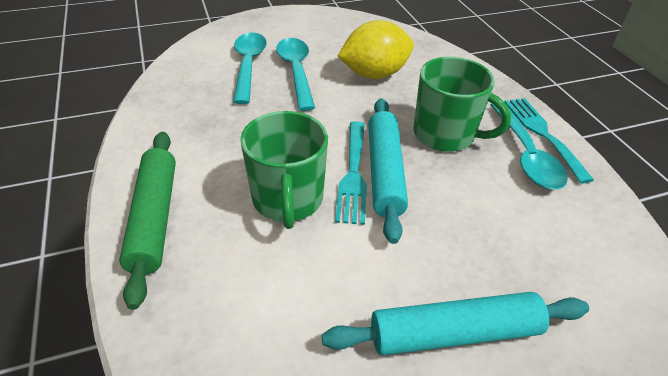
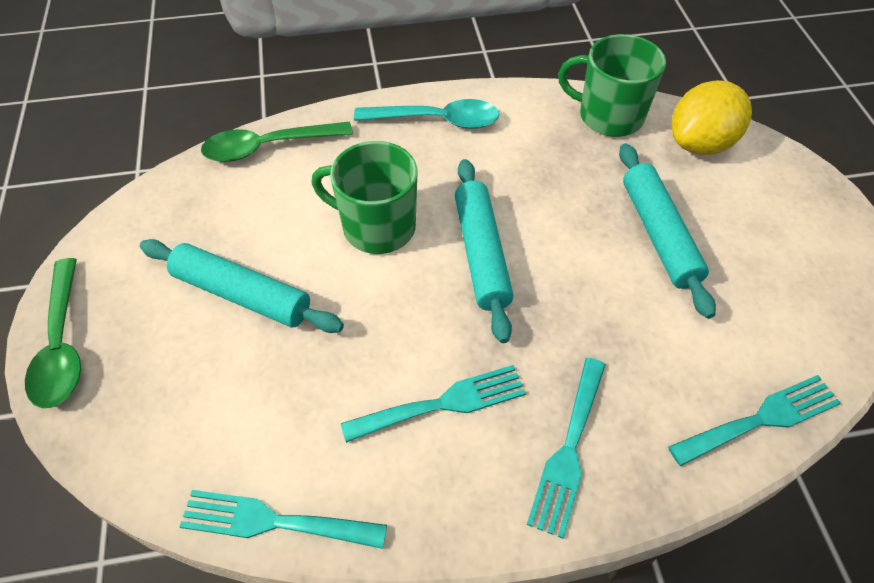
green rolling pin: 1 -> 0
green spoon: 0 -> 2
turquoise fork: 2 -> 4
turquoise rolling pin: 2 -> 3
turquoise spoon: 3 -> 1

